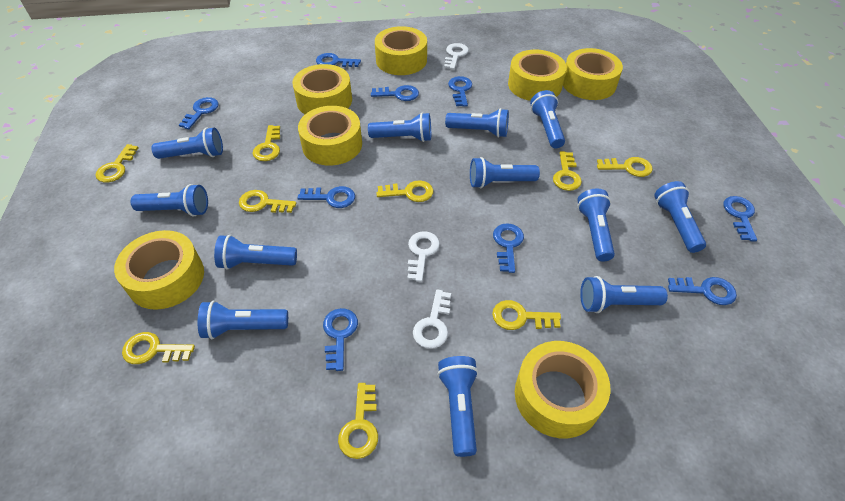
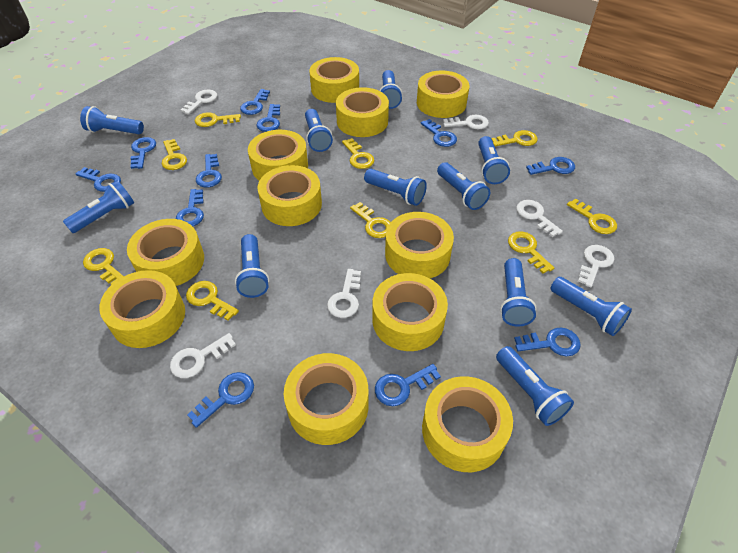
blue flashlight: 12 -> 11
blue key: 9 -> 11
white key: 3 -> 6
yellow tape: 7 -> 11

